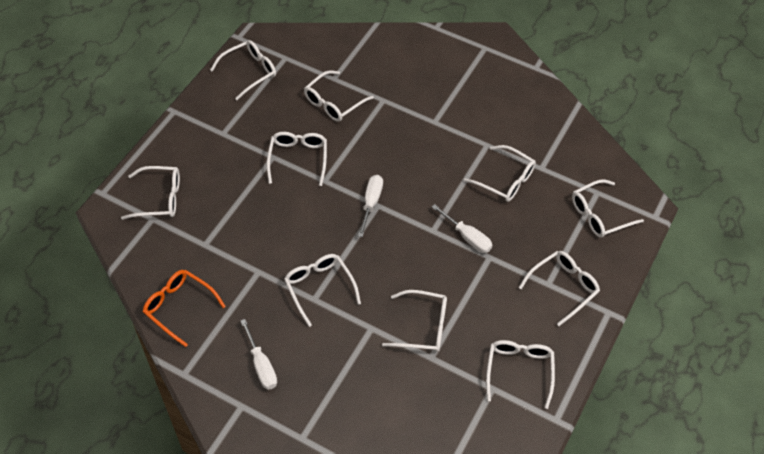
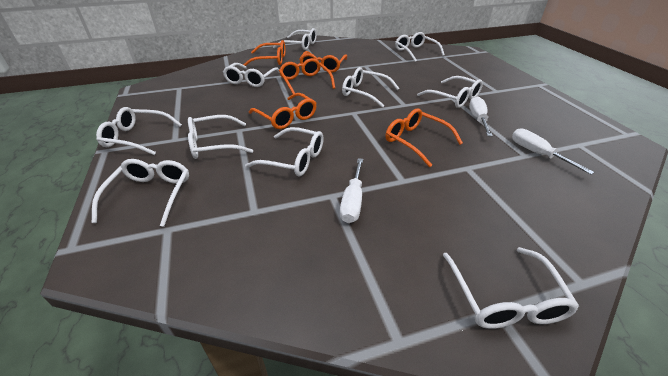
orange glasses: 1 -> 5

